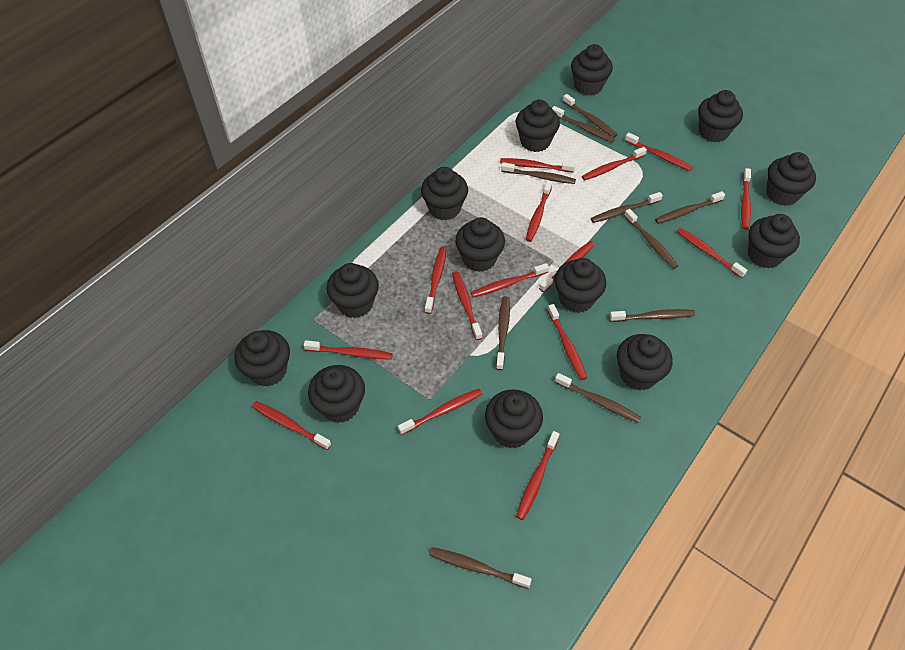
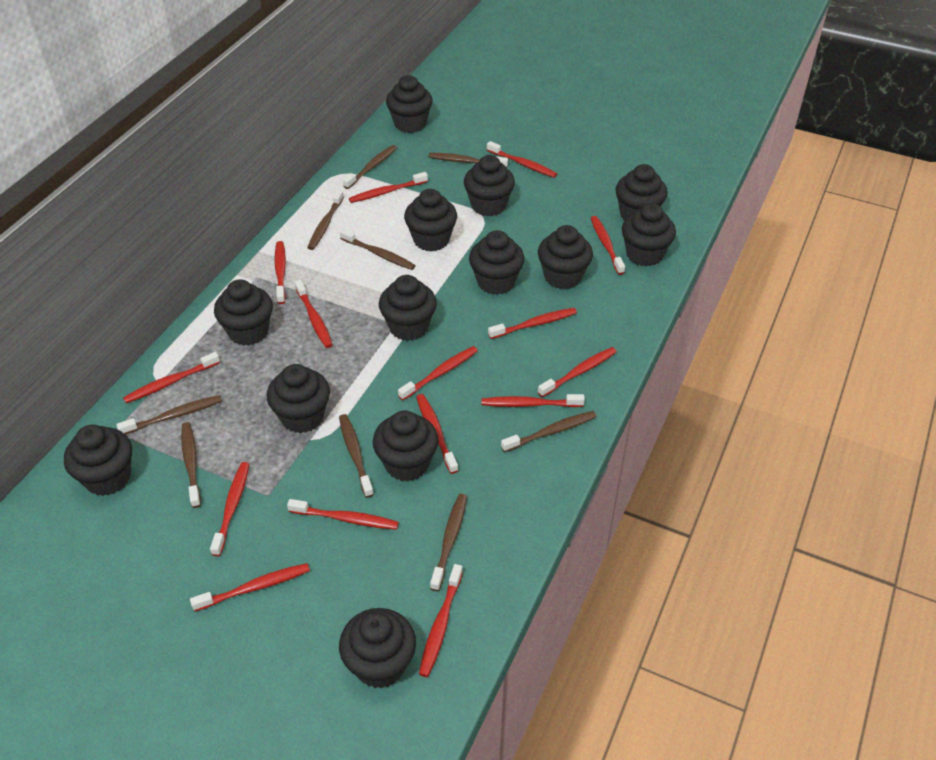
brown toothbrush: 10 -> 9

